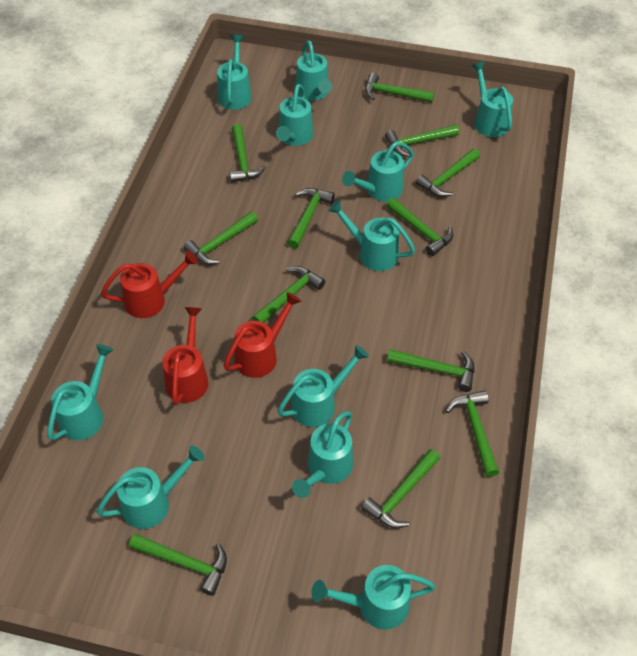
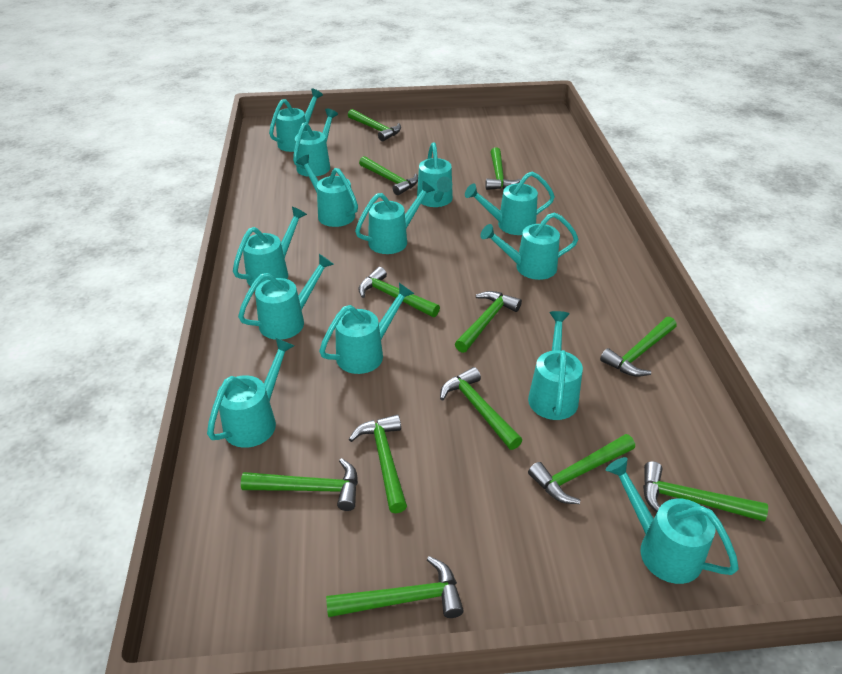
red watering can: 3 -> 0
turquoise watering can: 11 -> 13

